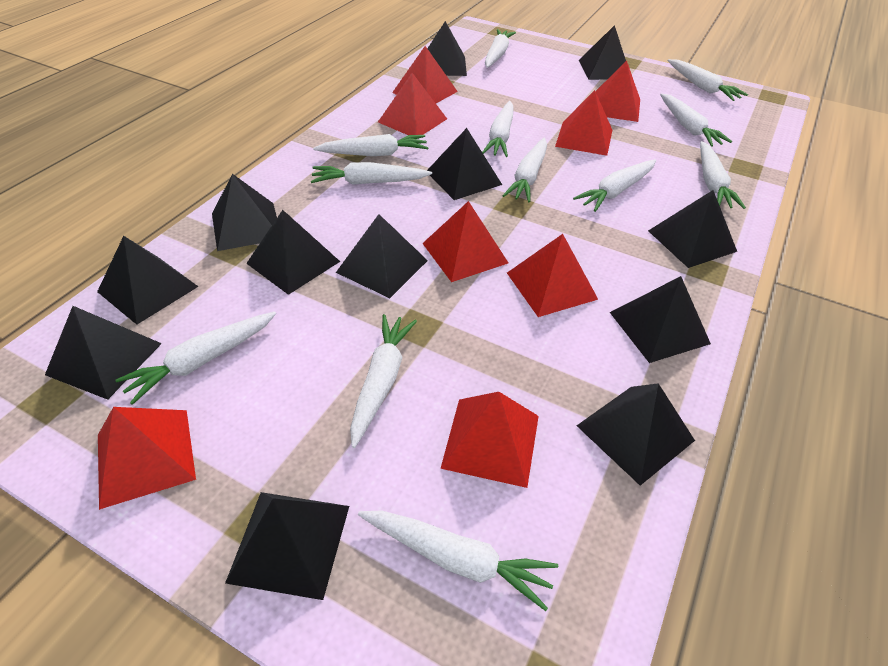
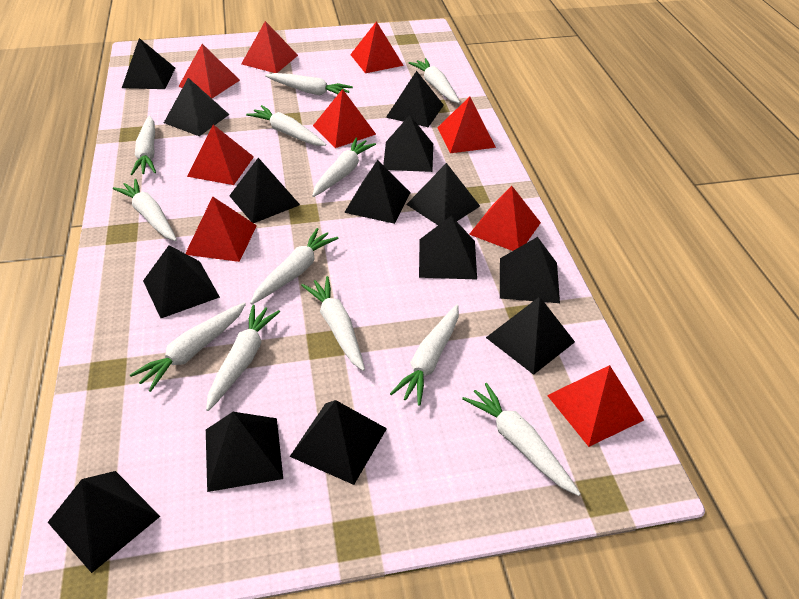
black pyramid: 12 -> 14
red pyramid: 8 -> 9

